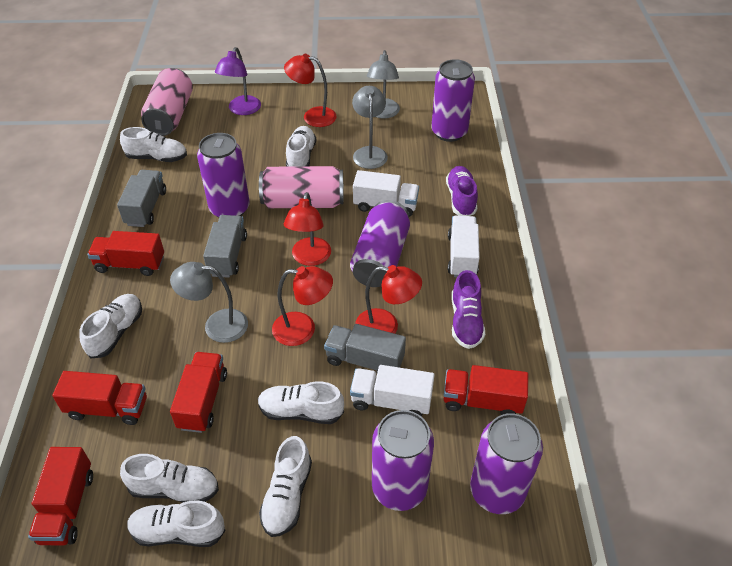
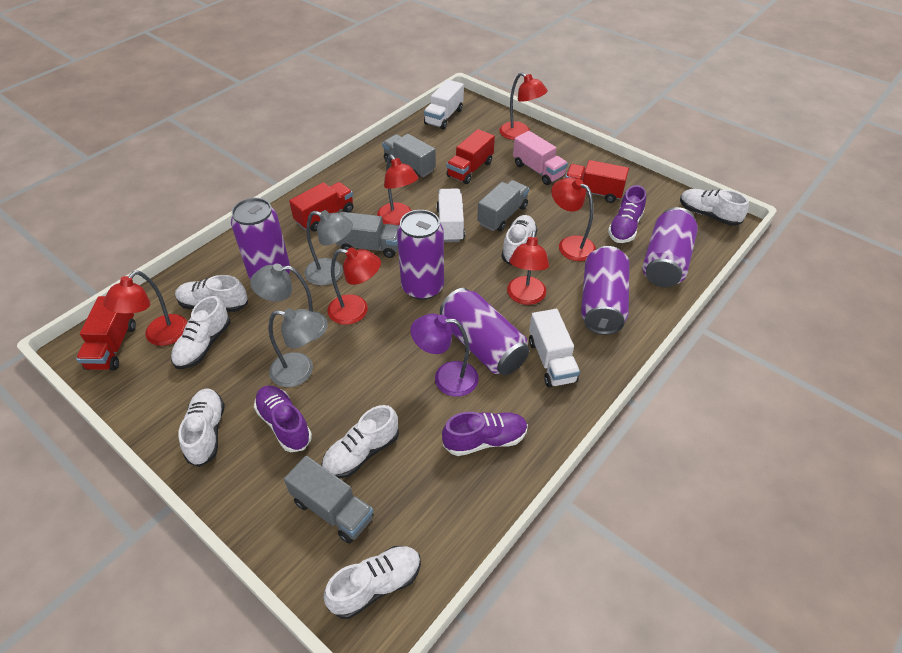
grey truck: 3 -> 4
pink can: 2 -> 0
pink truck: 0 -> 1
purple shoe: 2 -> 3
red lamp: 4 -> 6
red truck: 5 -> 4

